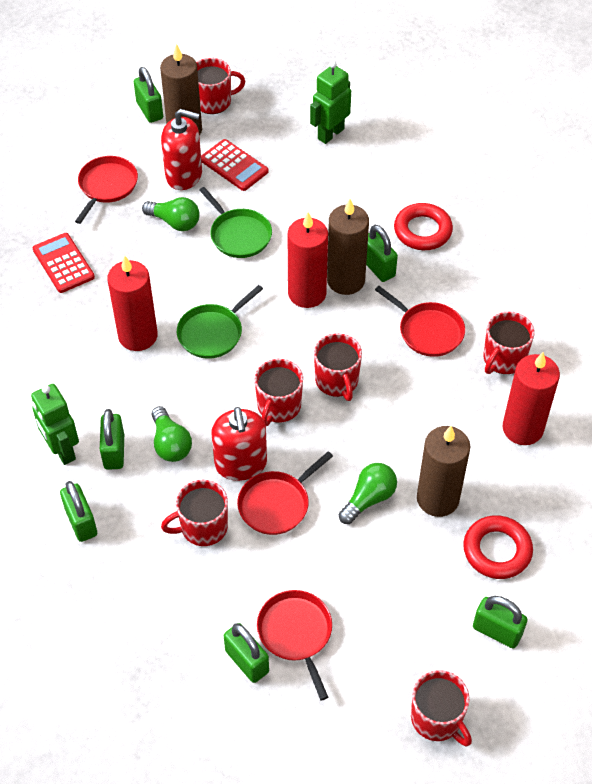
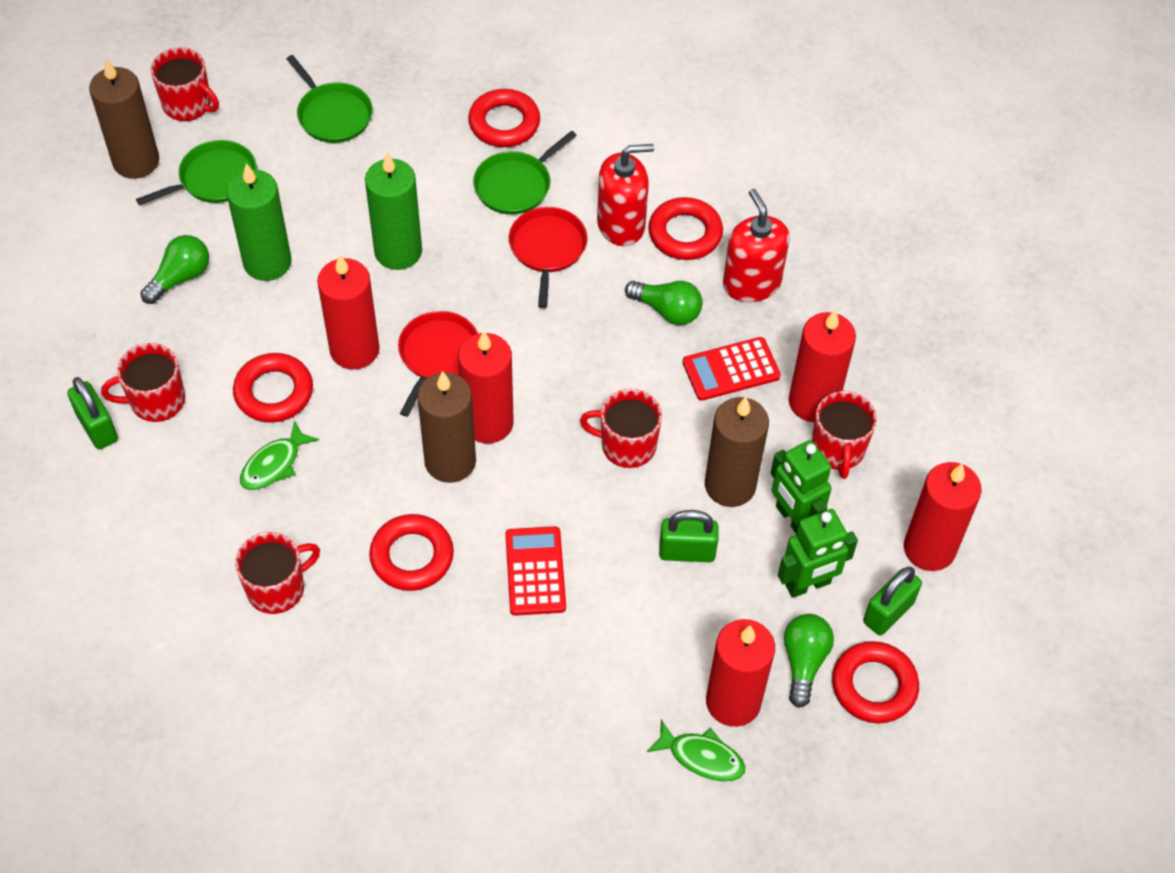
green candle: 0 -> 2
green fish: 0 -> 2
green padlock: 6 -> 3
green pan: 2 -> 3
red candle: 3 -> 5
red mug: 6 -> 5
red pan: 4 -> 2
red ring: 2 -> 5

